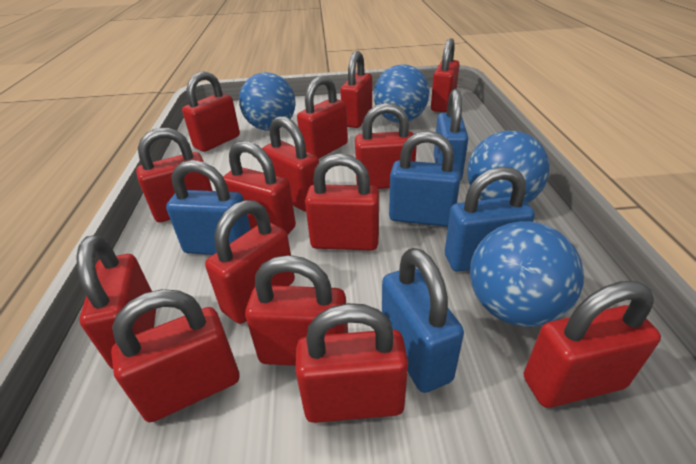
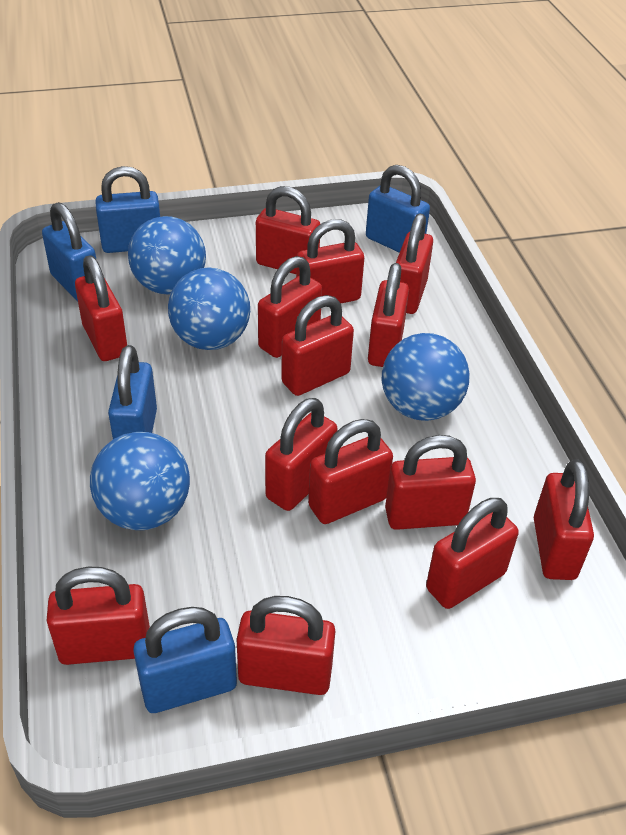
red padlock: 15 -> 14

